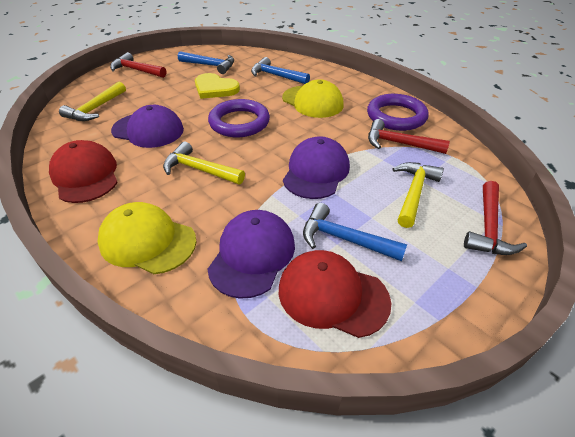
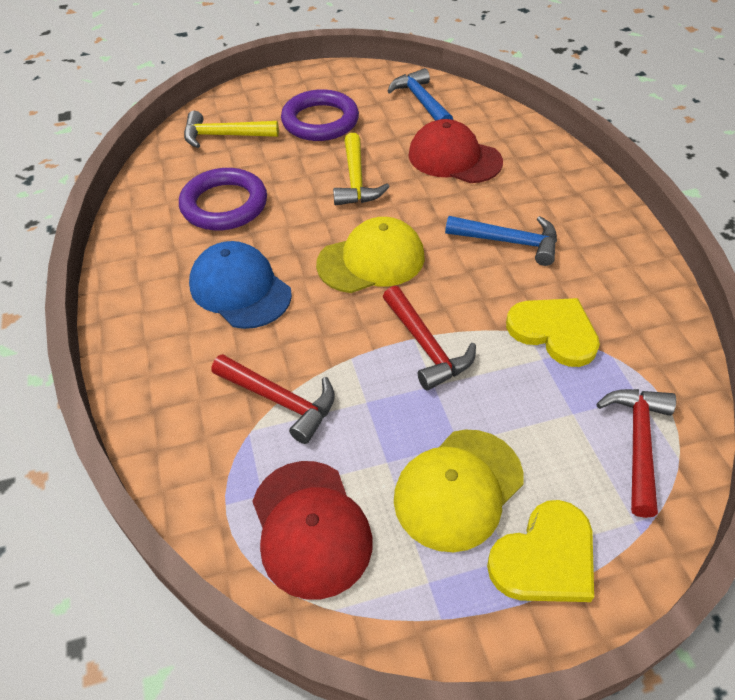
blue cap: 0 -> 1
blue hammer: 3 -> 2
purple cap: 3 -> 0
yellow hammer: 3 -> 2
yellow heart: 1 -> 2

